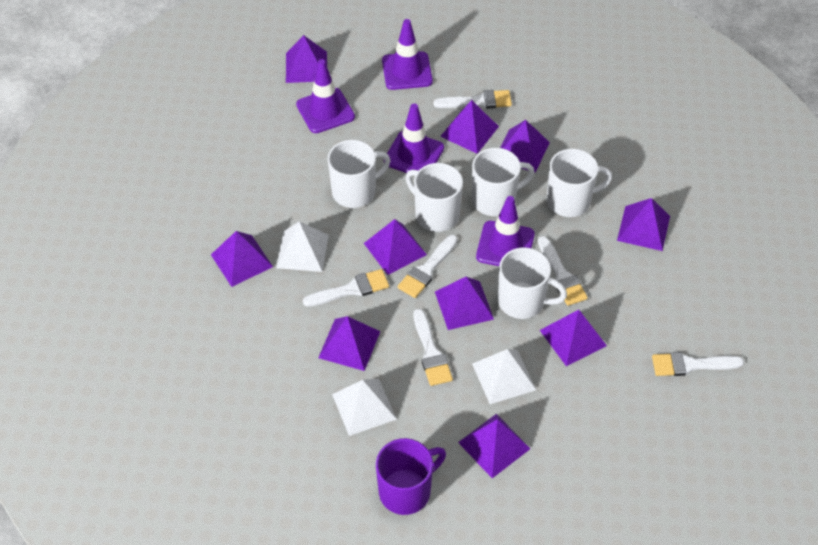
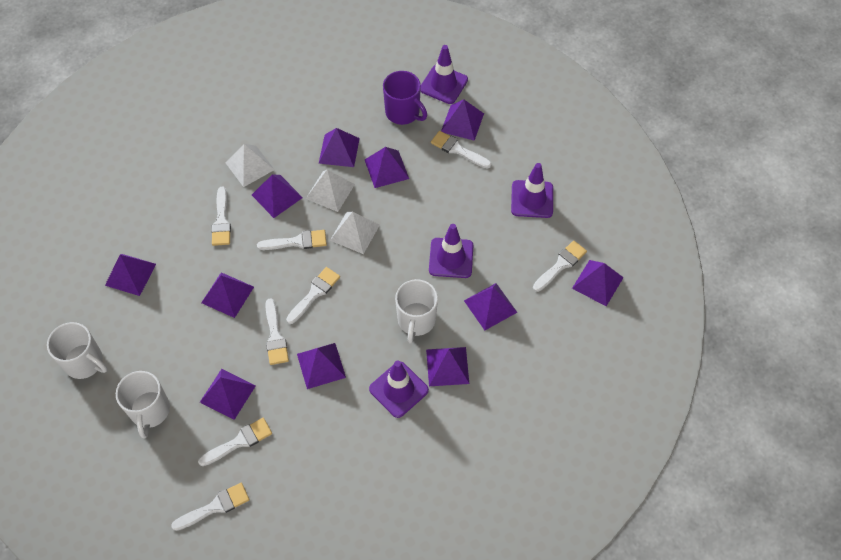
purple pyramid: 10 -> 11
white brush: 6 -> 8
white mug: 5 -> 3

